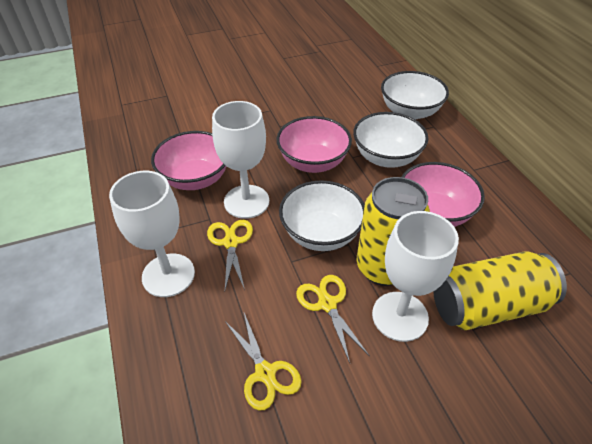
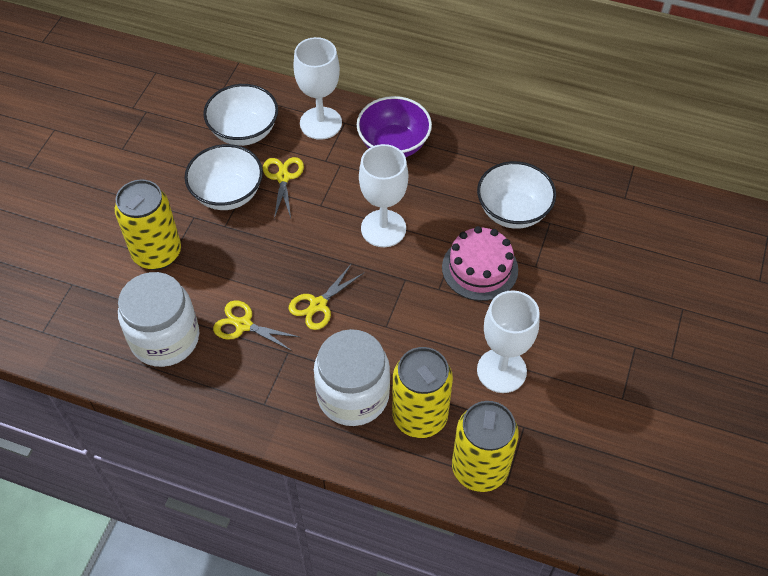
pink bowl: 3 -> 0
pink cake: 0 -> 1
purple bowl: 0 -> 1
white jar: 0 -> 2
yellow can: 2 -> 3

